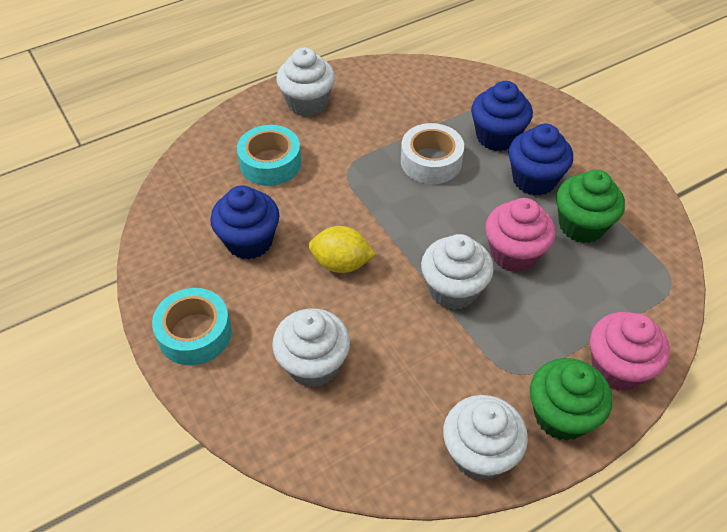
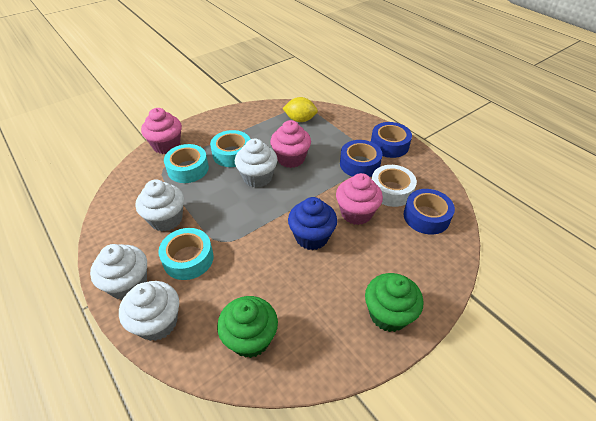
blue cupcake: 3 -> 1
blue tape: 0 -> 3
pink cupcake: 2 -> 3
turquoise tape: 2 -> 3

